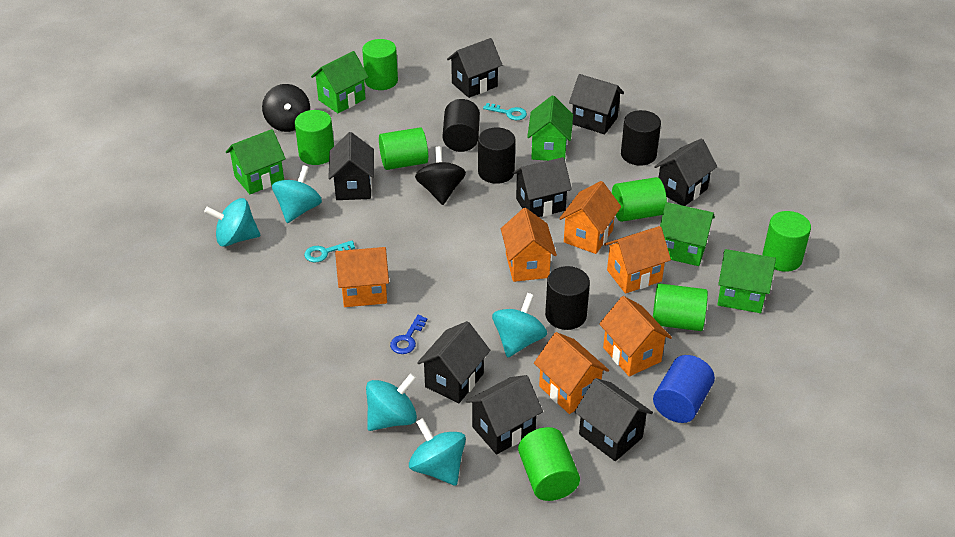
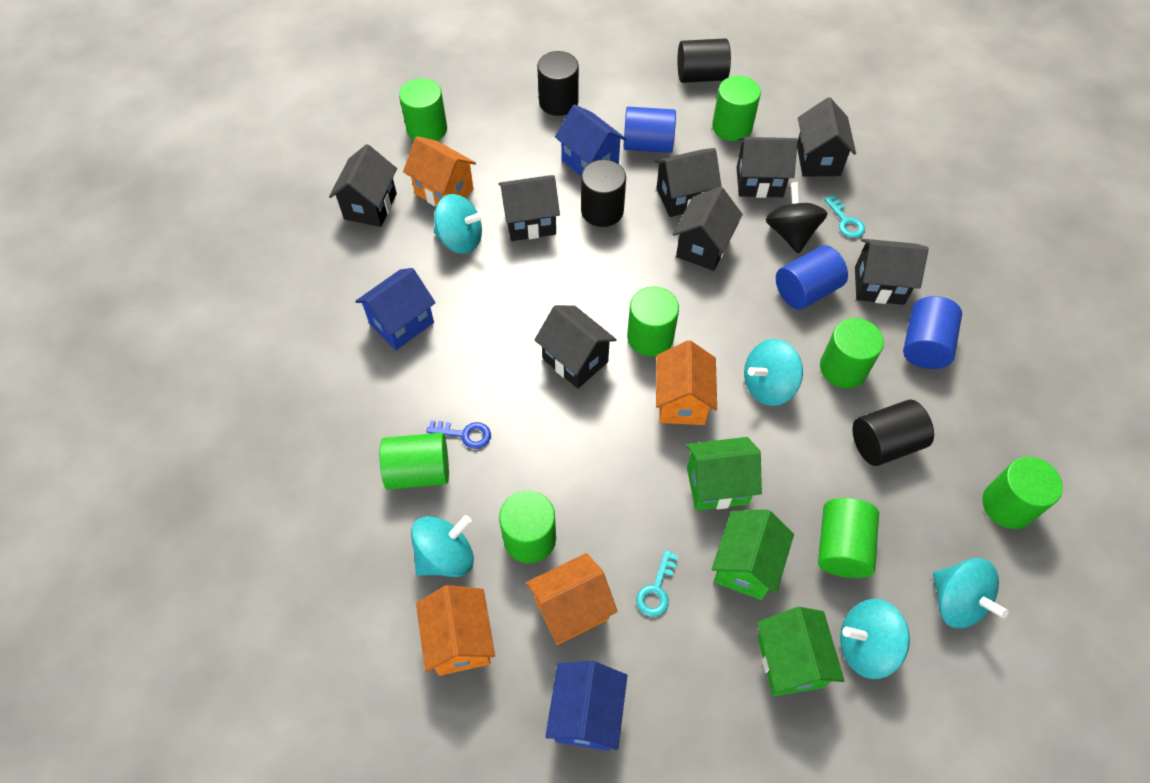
black spinning top: 2 -> 1
blue cylinder: 1 -> 3
blue house: 0 -> 3
green cylinder: 7 -> 8
green house: 5 -> 3
orange house: 6 -> 4

